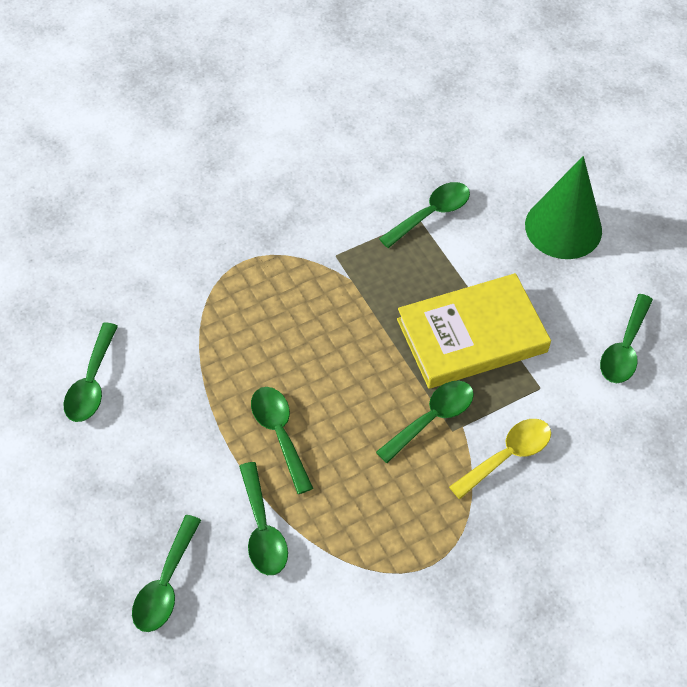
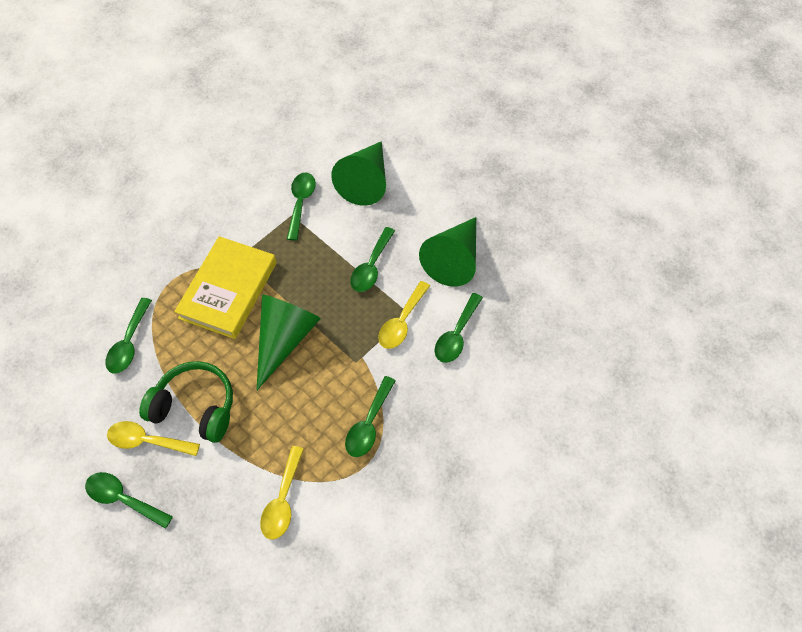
green cone: 1 -> 3
green headphones: 0 -> 1
green spoon: 7 -> 6
yellow spoon: 1 -> 3

